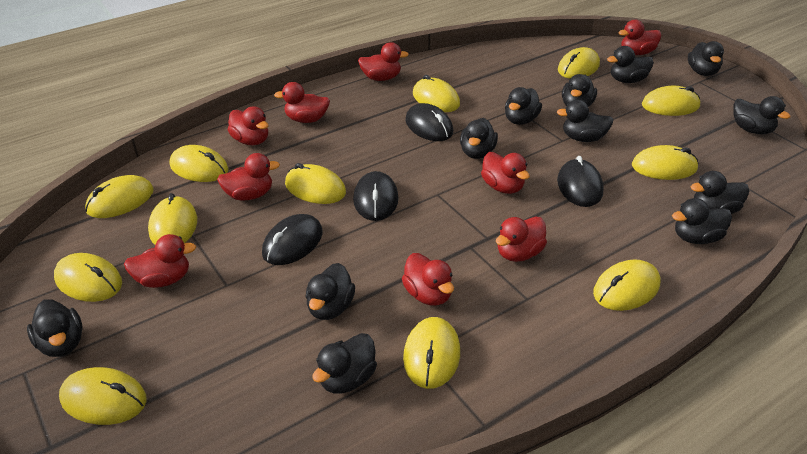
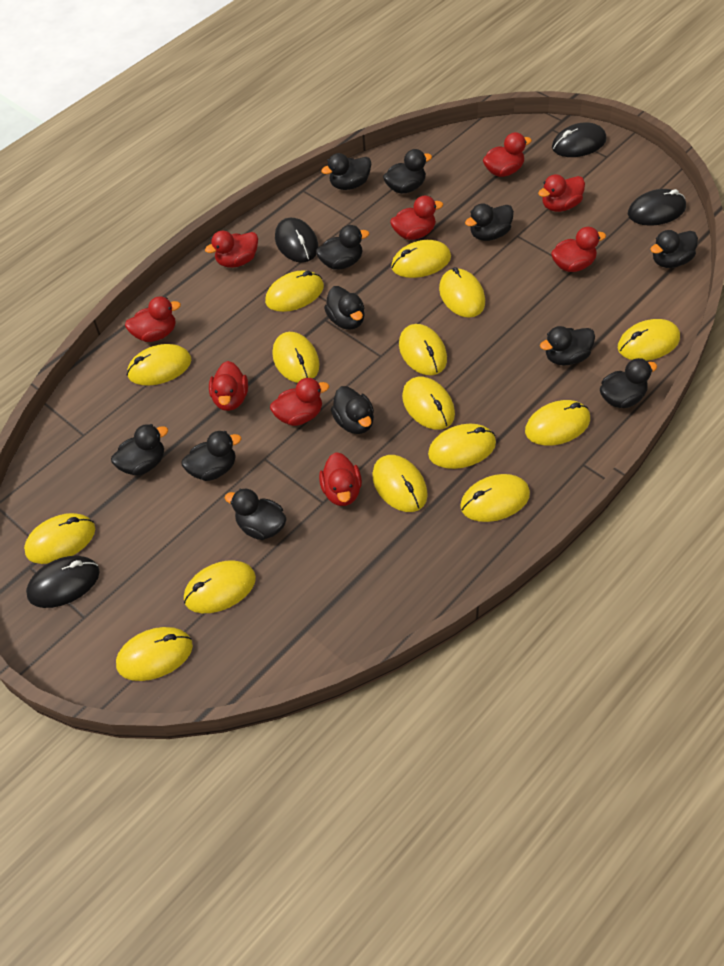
yellow mouse: 12 -> 15

